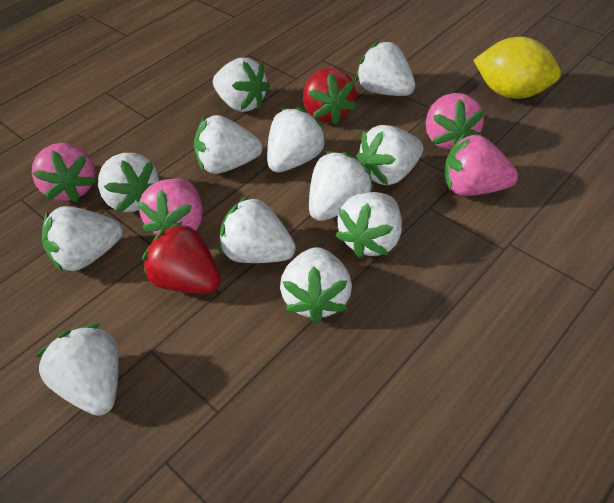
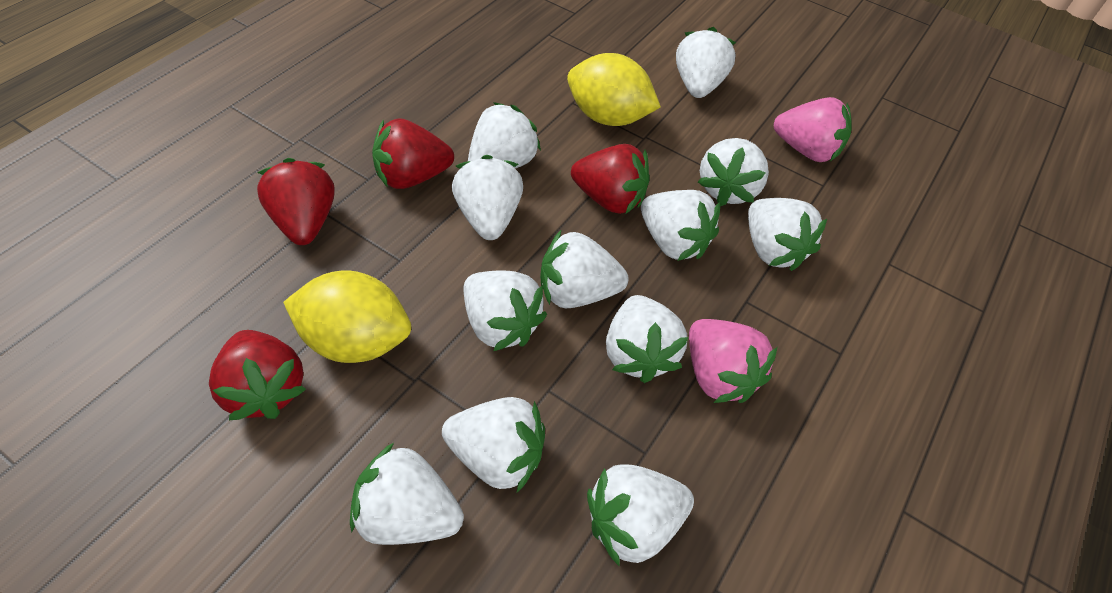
pink strawberry: 4 -> 2
red strawberry: 2 -> 4
yellow lemon: 1 -> 2

